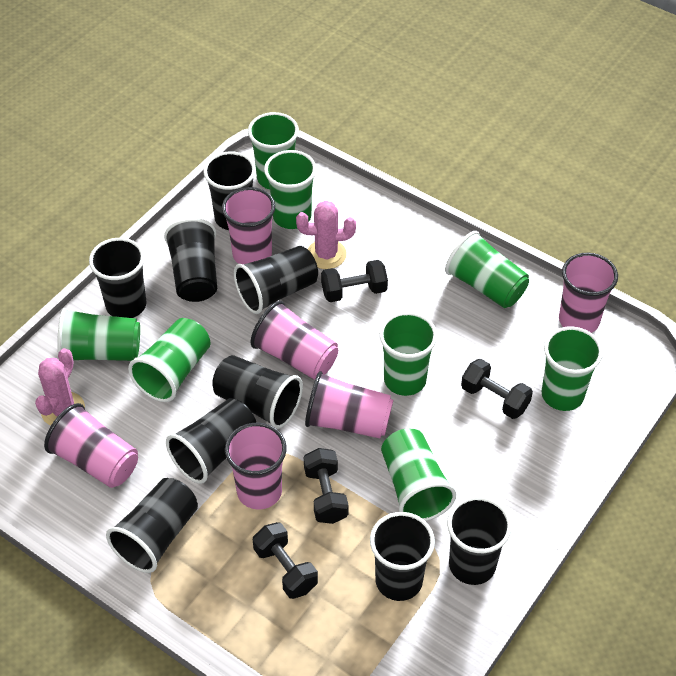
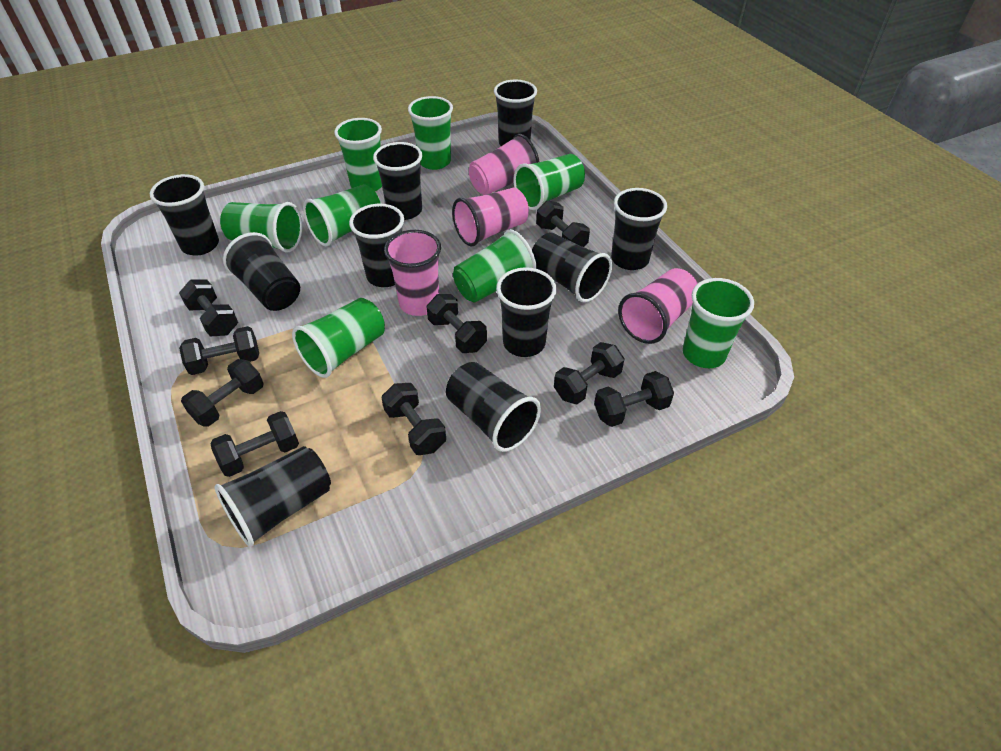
black cup: 9 -> 10
black dumbbell: 4 -> 9
pink cactus: 2 -> 0
pink cup: 6 -> 4

